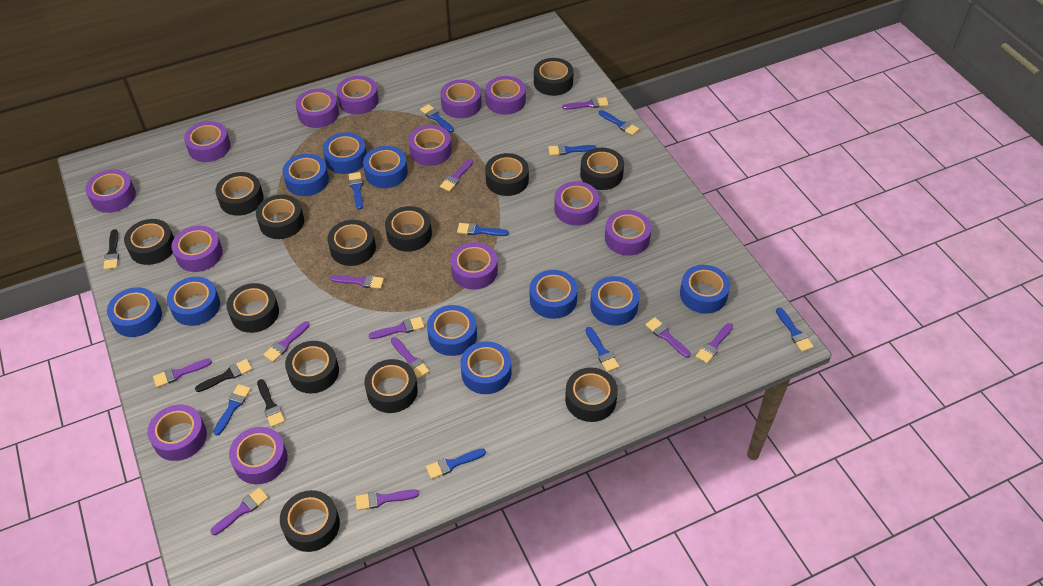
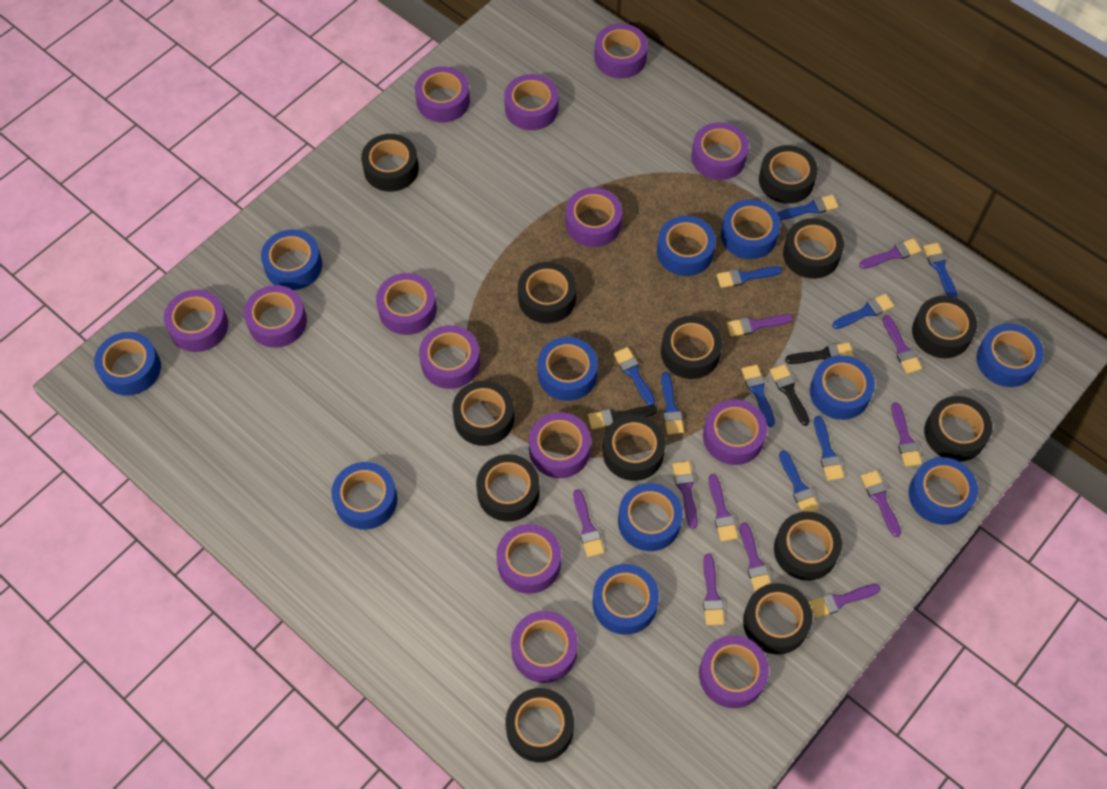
blue tape: 10 -> 11
purple tape: 13 -> 14

